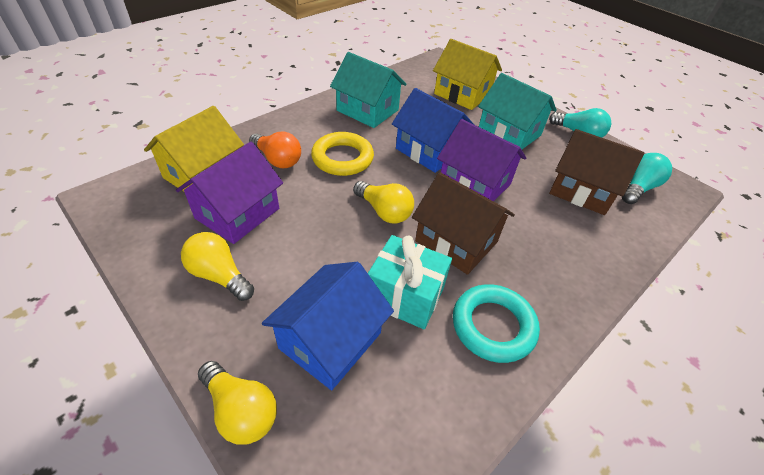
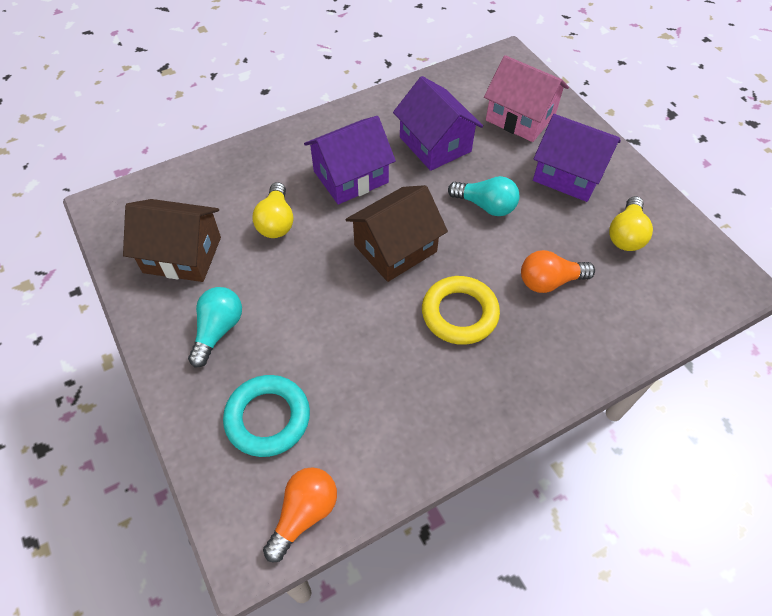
blue house: 2 -> 0
orange light bulb: 1 -> 2
pink house: 0 -> 1
purple house: 2 -> 3
turquoise gift: 1 -> 0
turquoise house: 2 -> 0
yellow house: 2 -> 0
yellow light bulb: 3 -> 2

